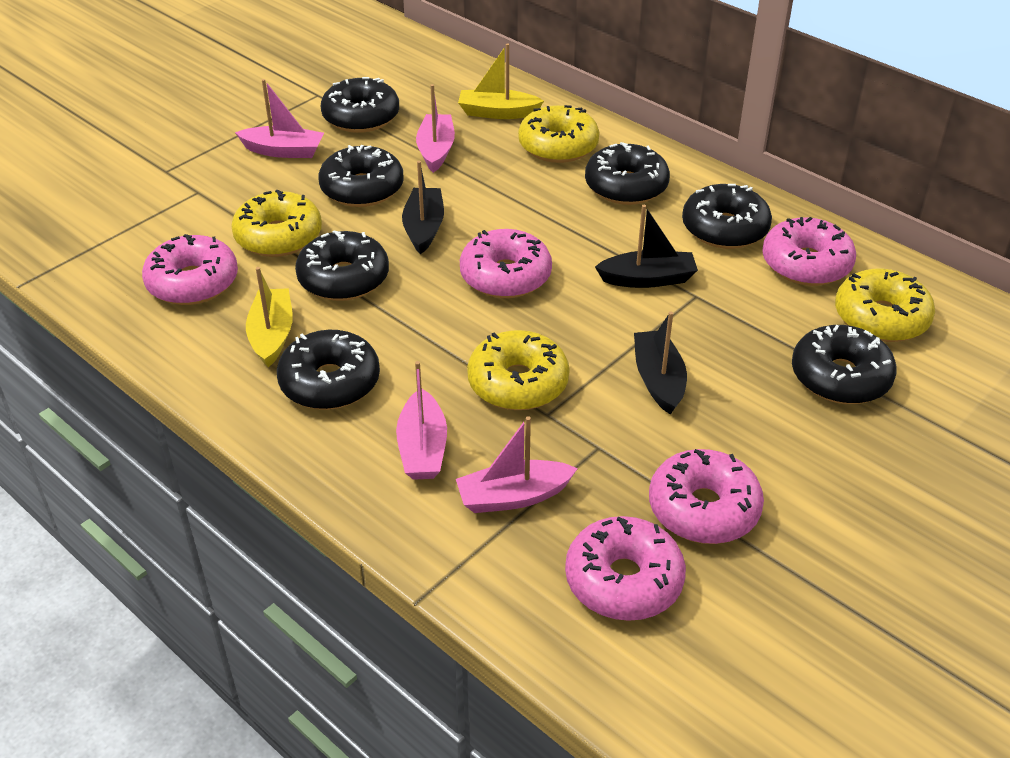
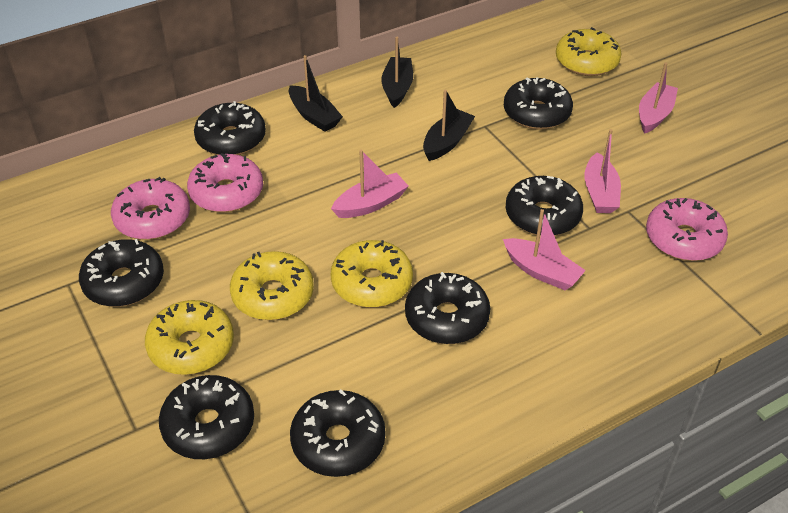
pink donut: 5 -> 3
yellow boat: 2 -> 0

